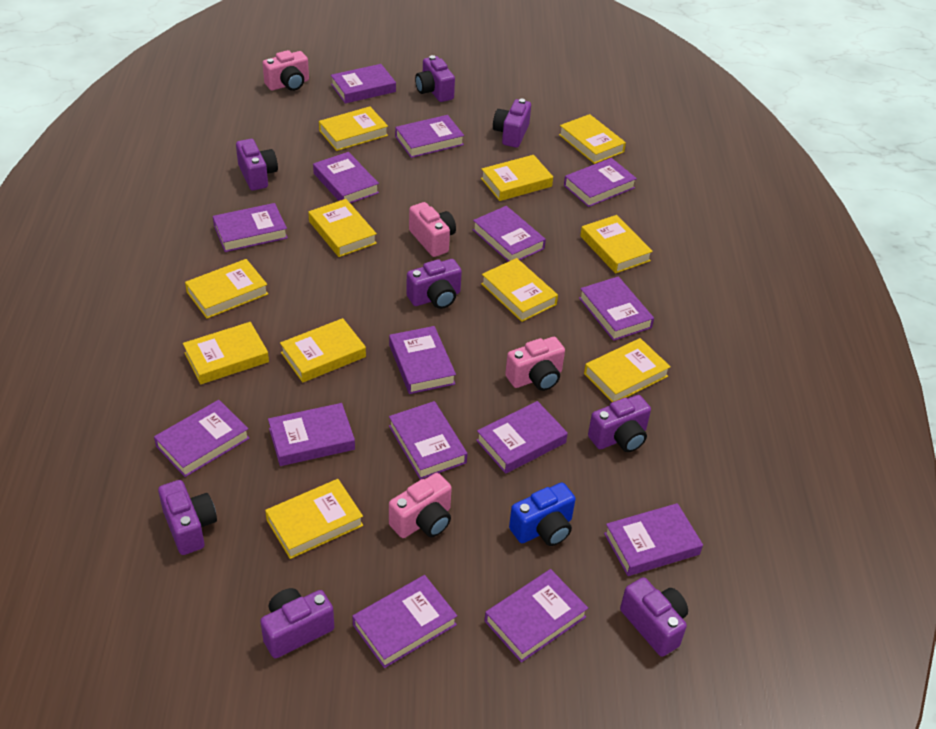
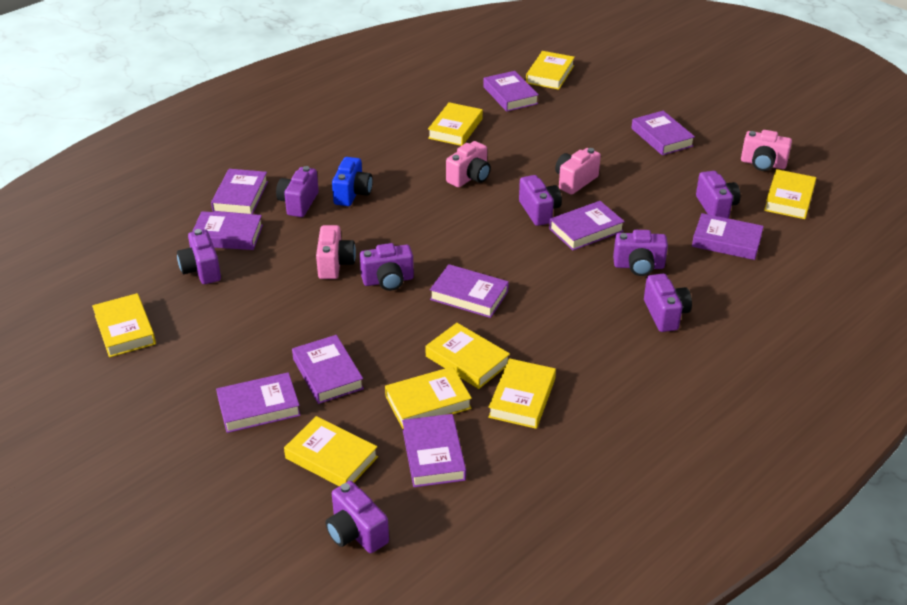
purple book: 15 -> 10
yellow book: 11 -> 8

